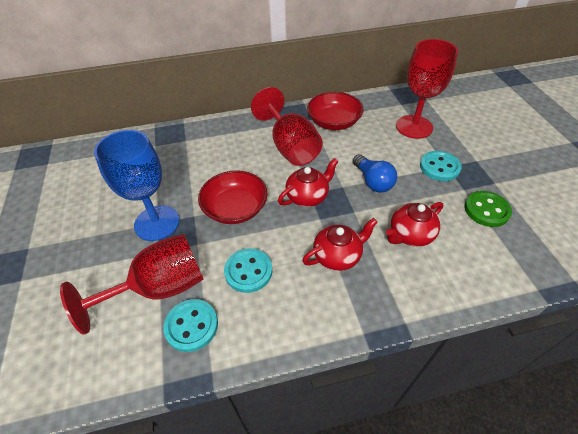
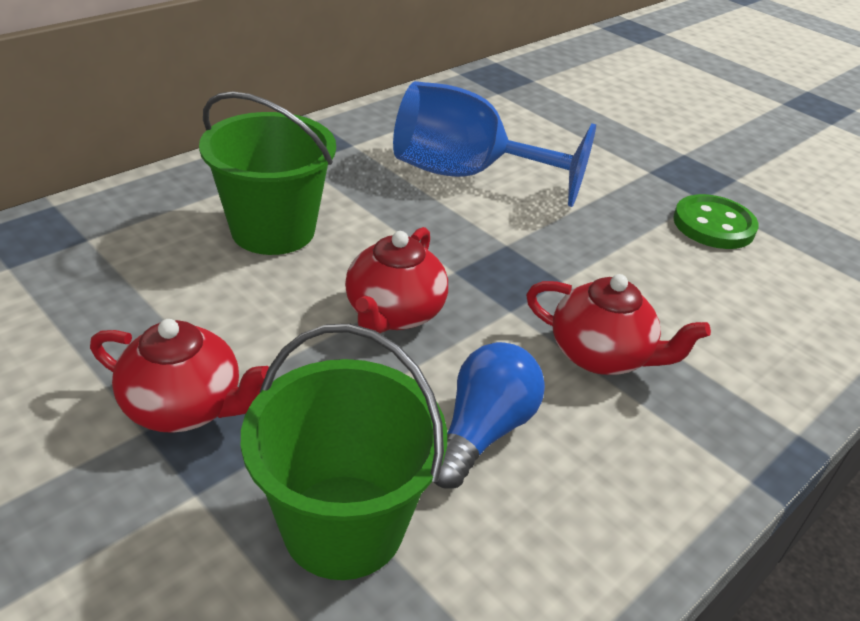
green bucket: 0 -> 2
red bowl: 2 -> 0
red goblet: 3 -> 0
turquoise button: 3 -> 0

